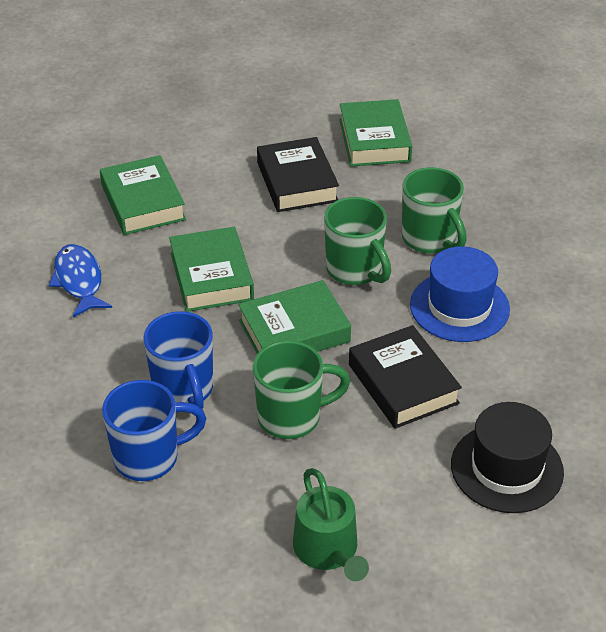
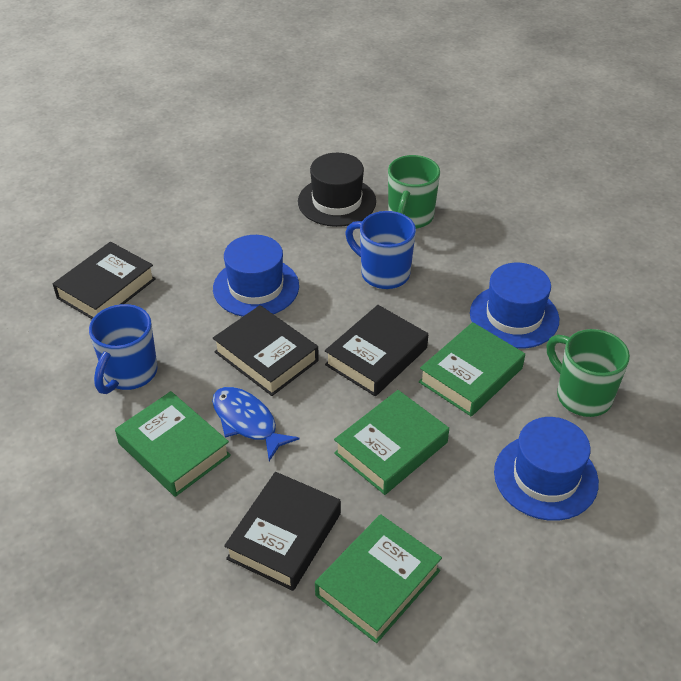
black book: 2 -> 4
blue hat: 1 -> 3
green mug: 3 -> 2
green watering can: 1 -> 0

